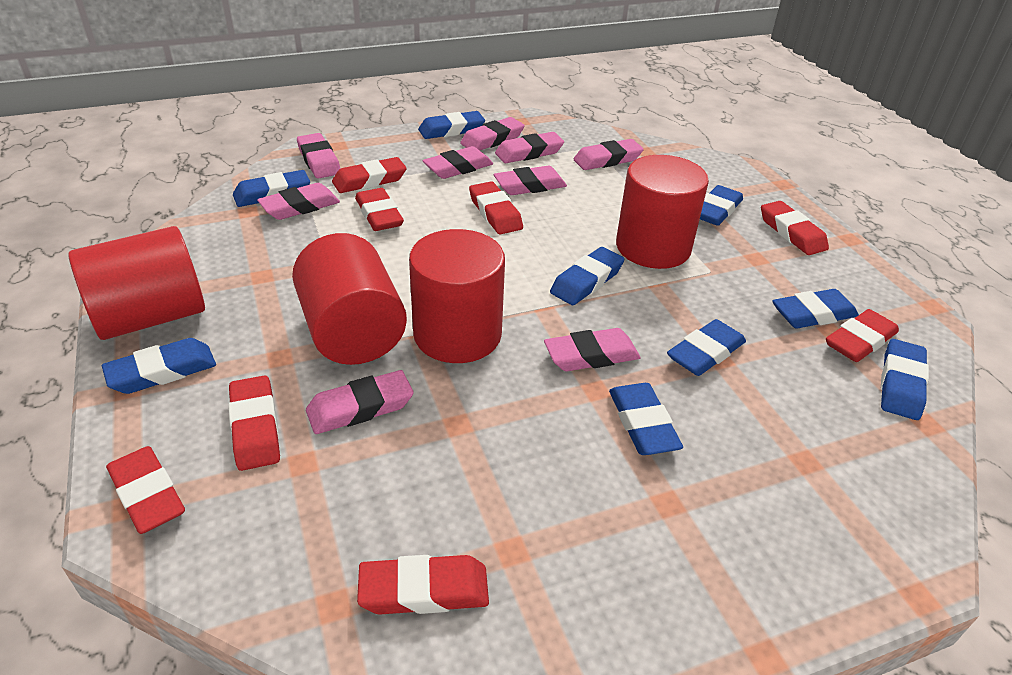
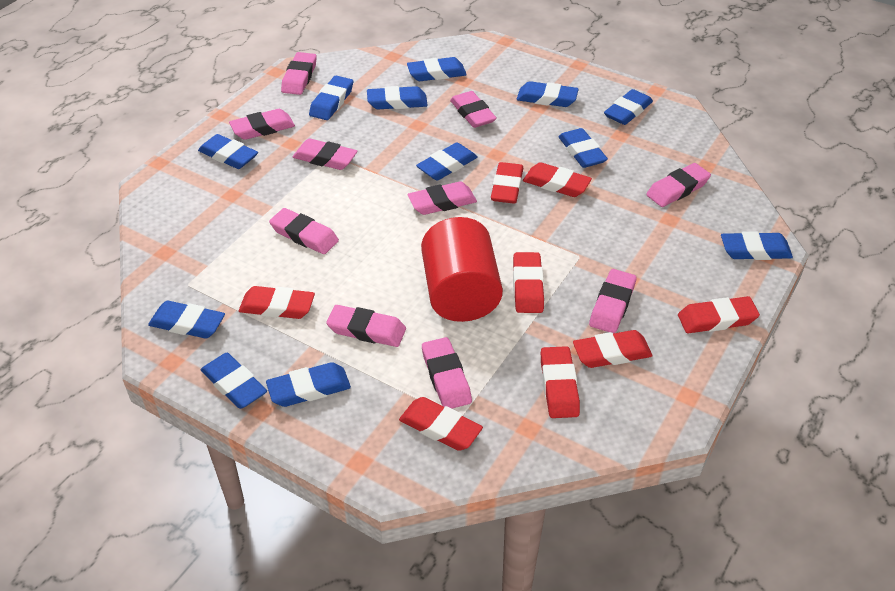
blue eraser: 9 -> 12
pink eraser: 9 -> 10
red cylinder: 4 -> 1

